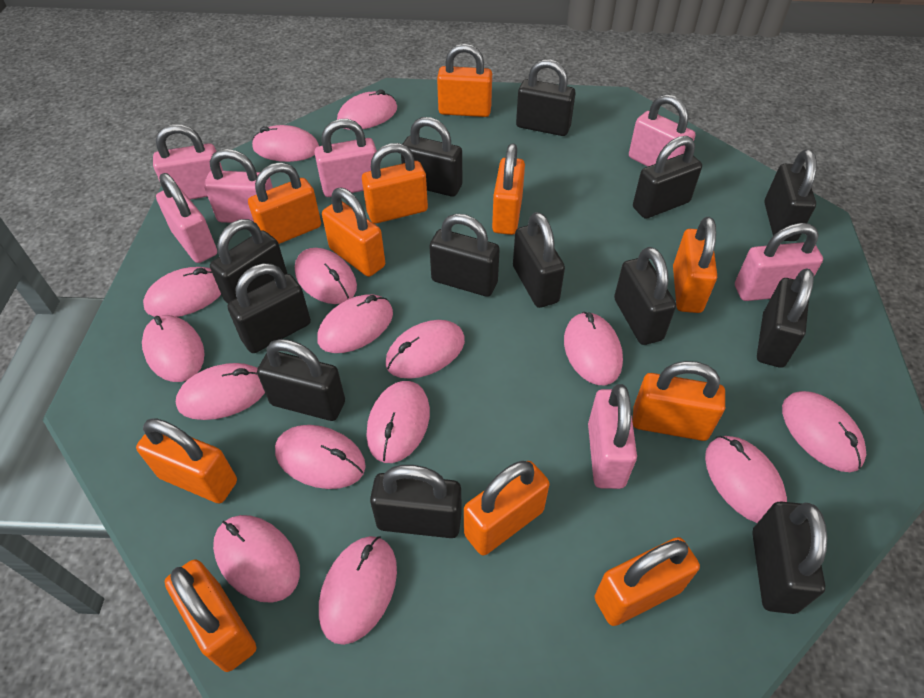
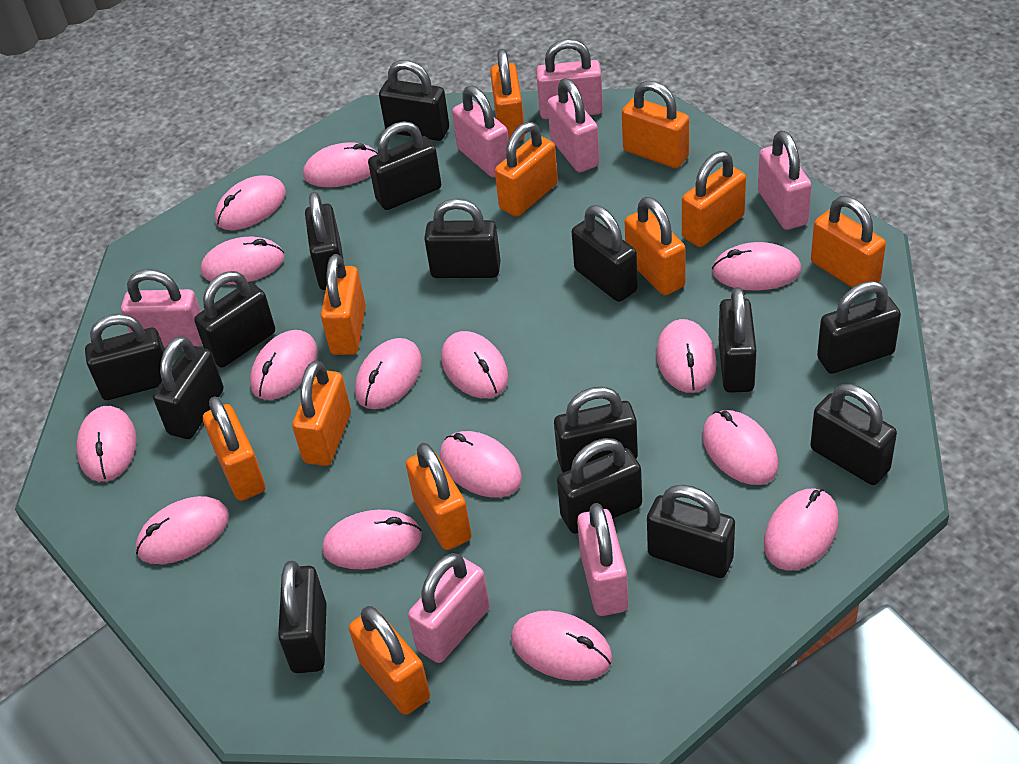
black padlock: 13 -> 15

